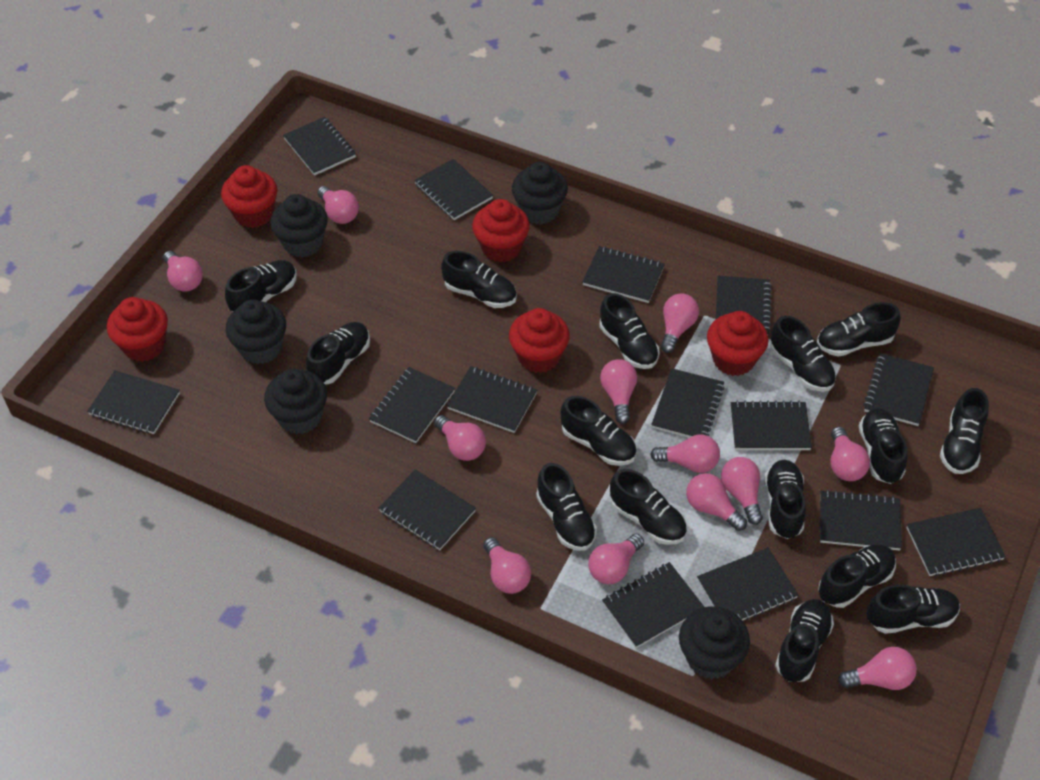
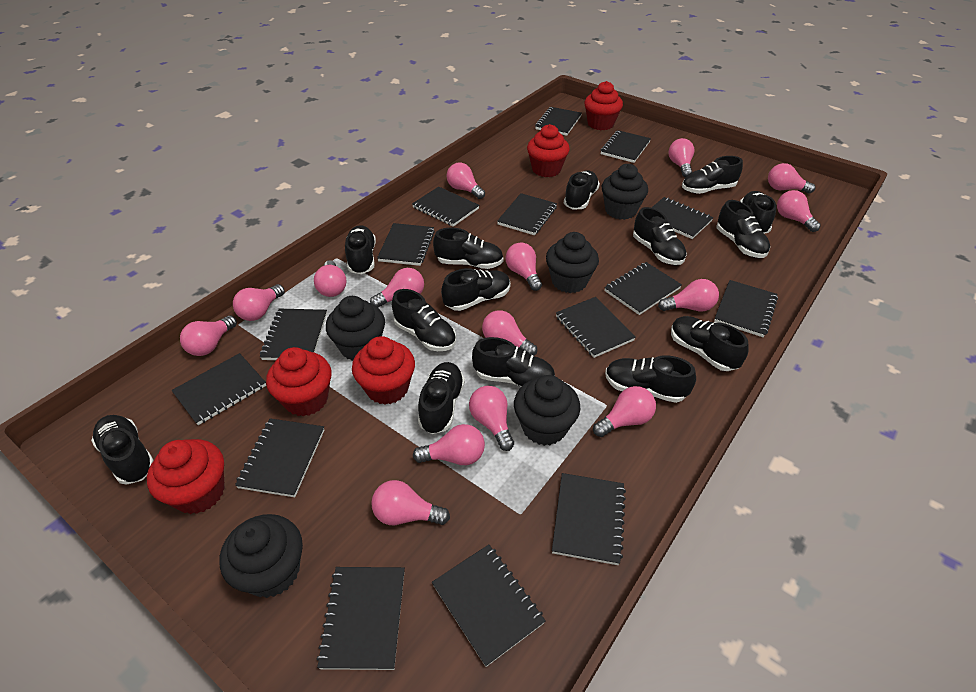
black shoe: 15 -> 14
pink light bulb: 12 -> 15

